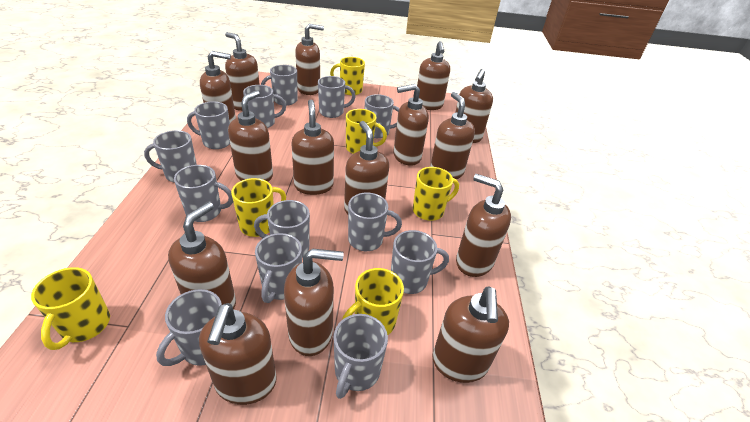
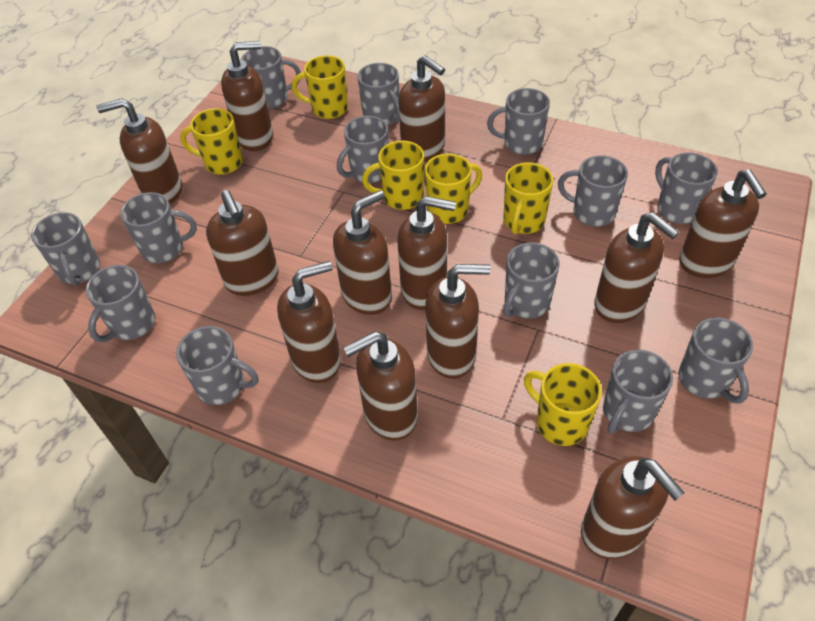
brown soap dispenser: 15 -> 12

